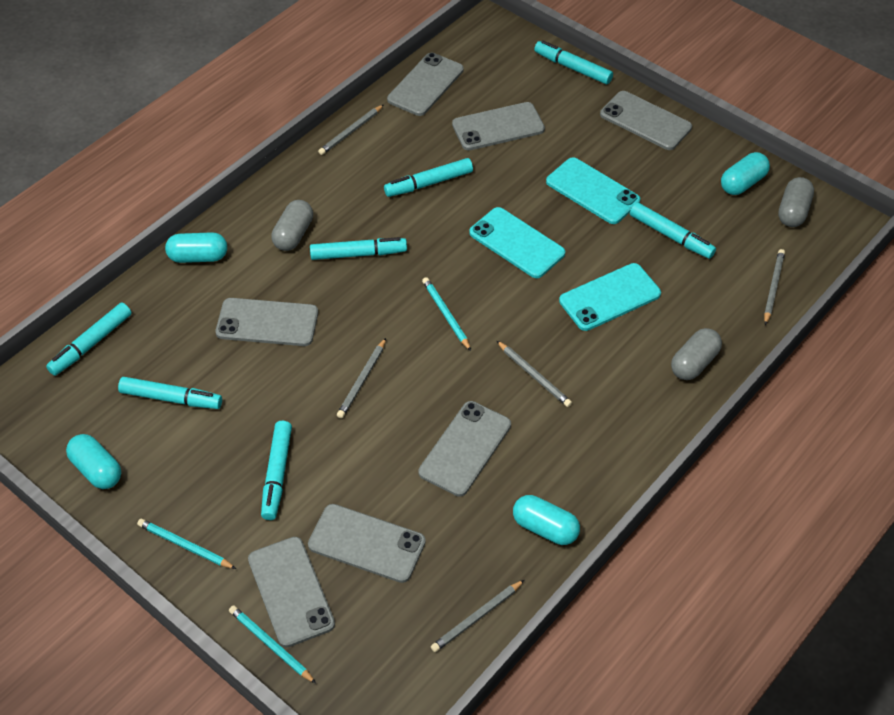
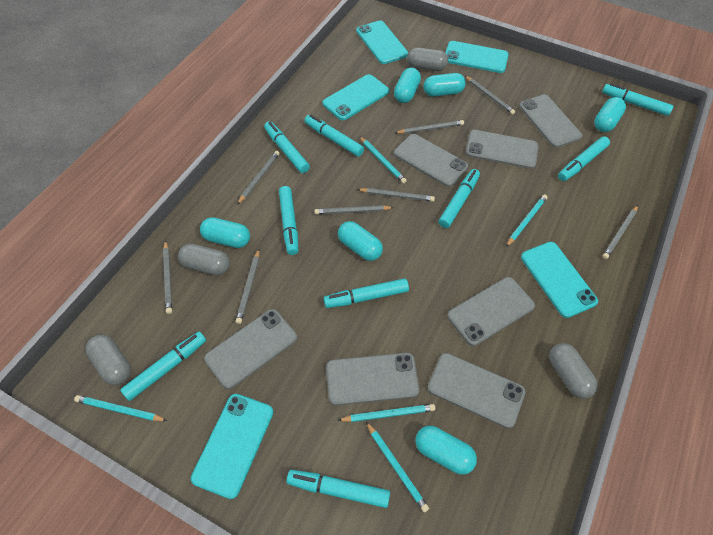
grey capsule: 3 -> 4
grey pencil: 5 -> 8
turquoise capsule: 4 -> 6
turquoise marker: 7 -> 9
turquoise pencil: 3 -> 5
turquoise phone: 3 -> 5

